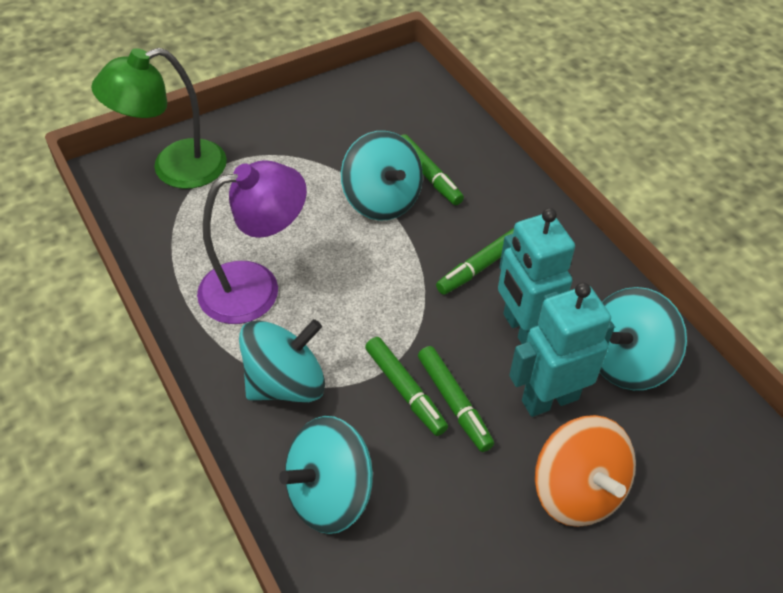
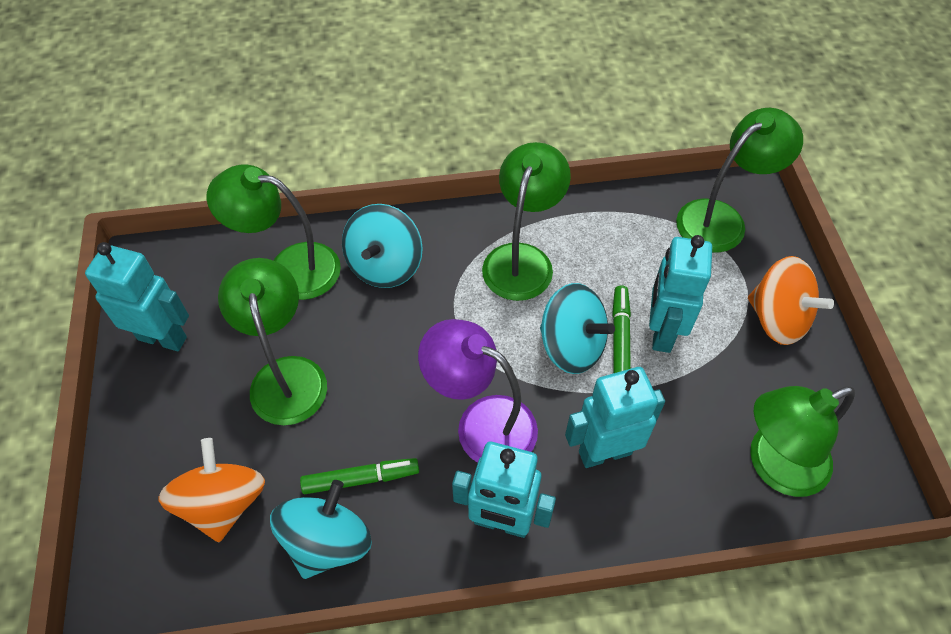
green lamp: 1 -> 5
green marker: 4 -> 2
orange spinning top: 1 -> 2
turquoise robot: 2 -> 4
turquoise spinning top: 4 -> 3

